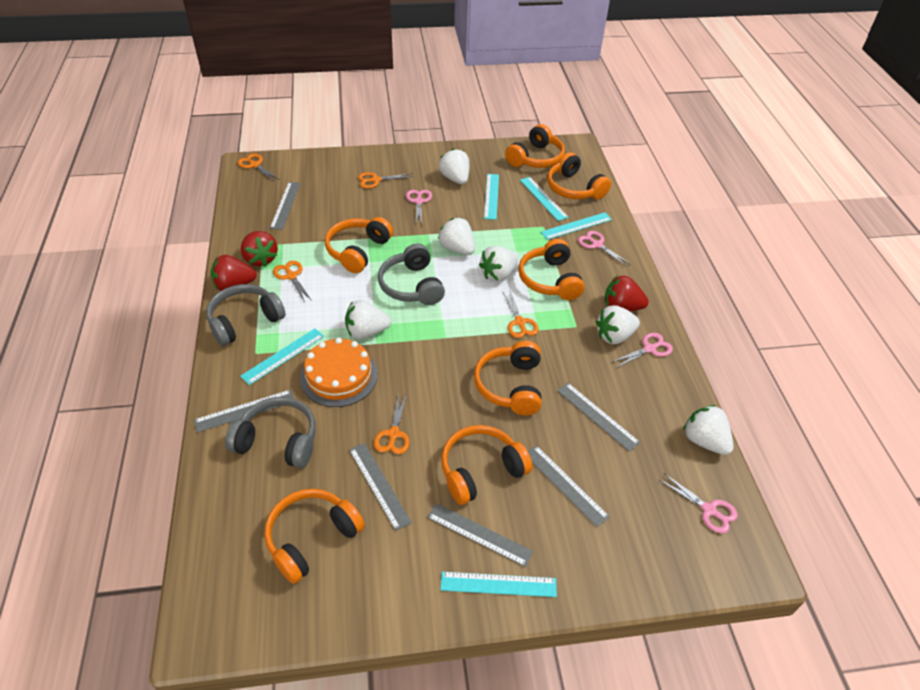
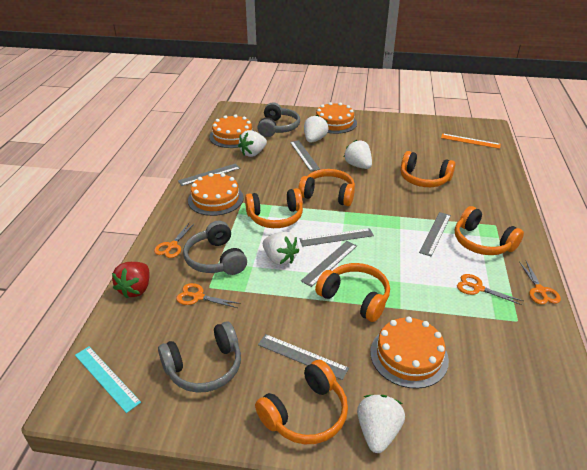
orange cake: 1 -> 4
orange headphones: 7 -> 6
orange ruler: 0 -> 1
orange scissors: 5 -> 4
pink scissors: 4 -> 0
red strawberry: 3 -> 1
turquoise ruler: 5 -> 1
white strawberry: 6 -> 5

